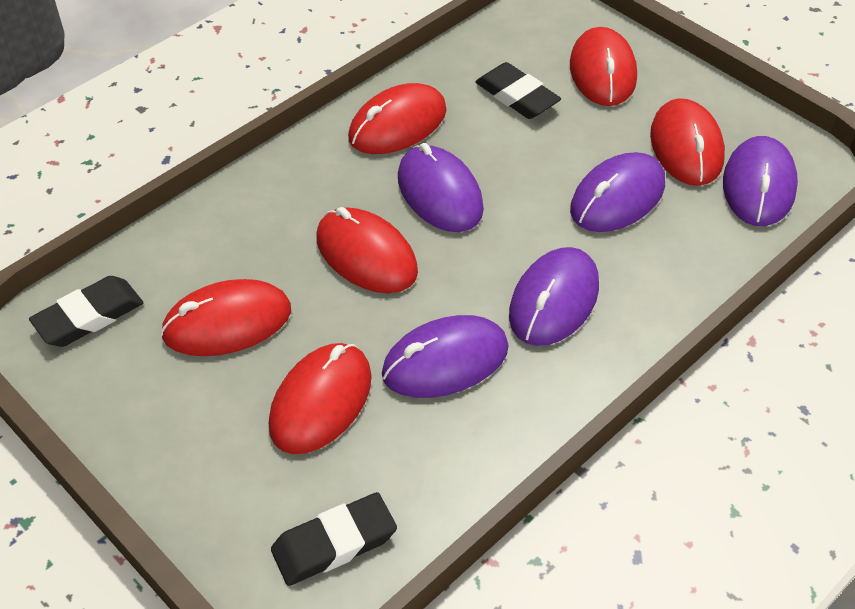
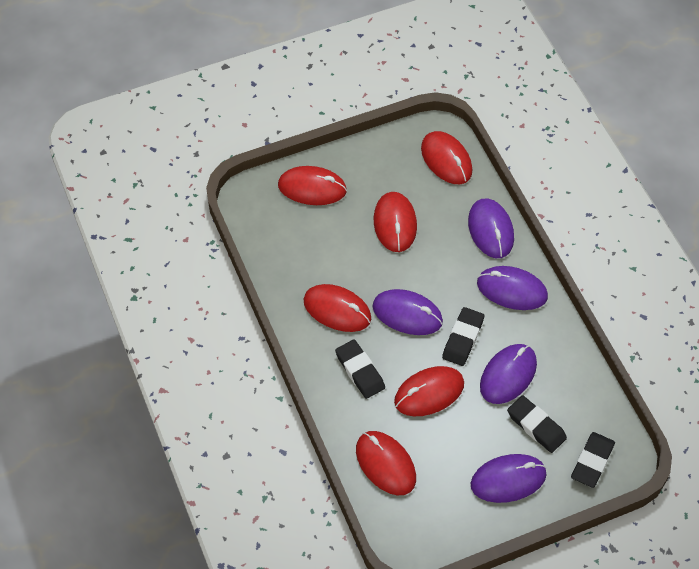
black eraser: 3 -> 4

